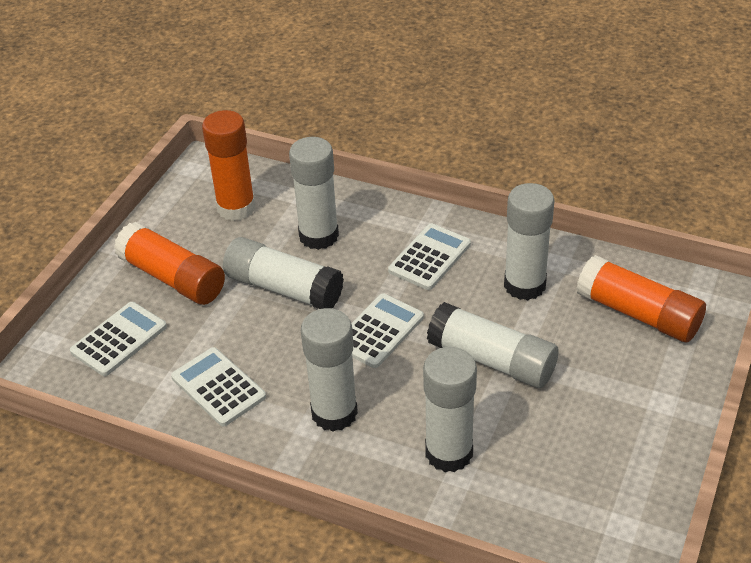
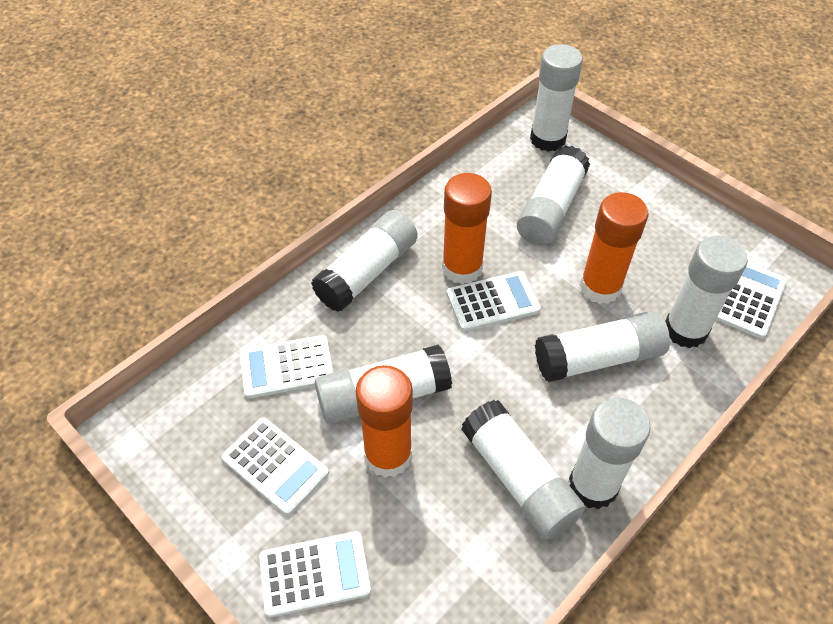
white calculator: 4 -> 5
white glue stick: 6 -> 8

